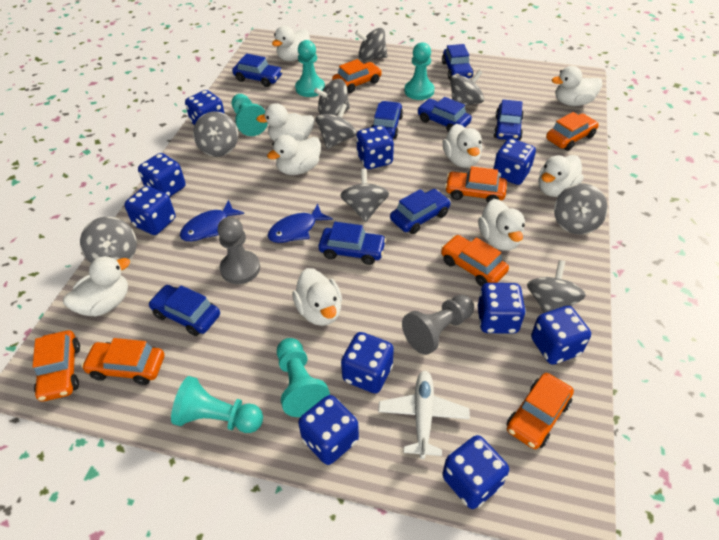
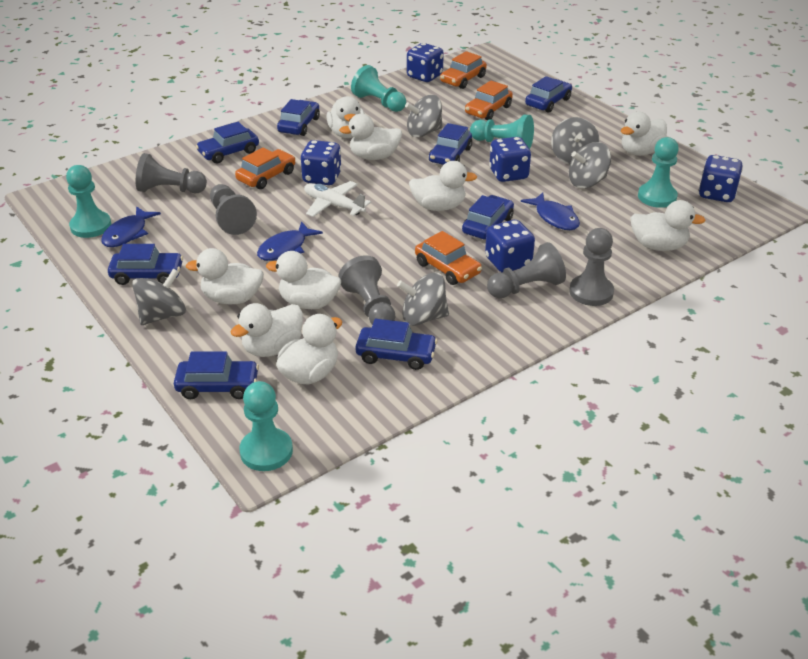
blue dice: 10 -> 5
blue fish: 2 -> 3
grey pawn: 2 -> 5
grey spinning top: 9 -> 5
orange car: 7 -> 4

